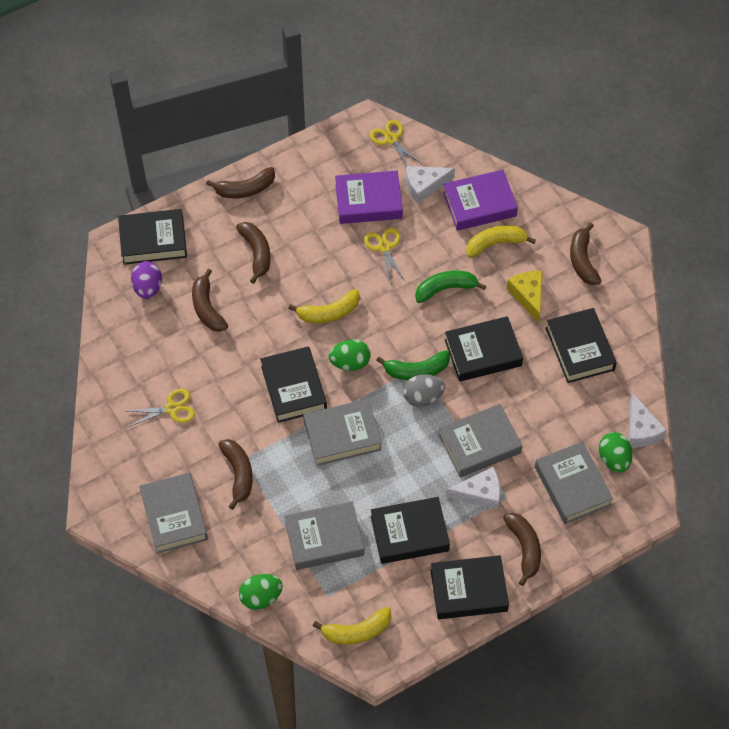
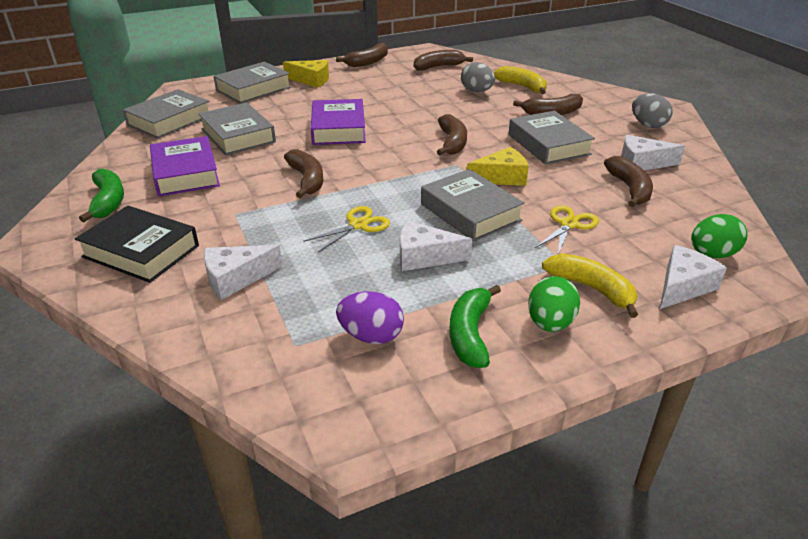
black book: 6 -> 1
green egg: 3 -> 2
grey egg: 1 -> 2
white cheese: 3 -> 4
yellow banana: 3 -> 2
yellow cheese: 1 -> 2
yellow scissors: 3 -> 2

